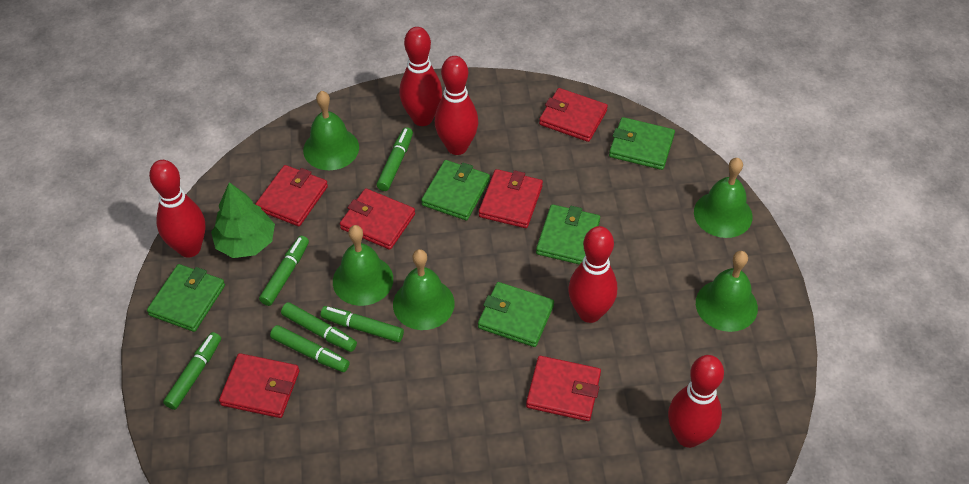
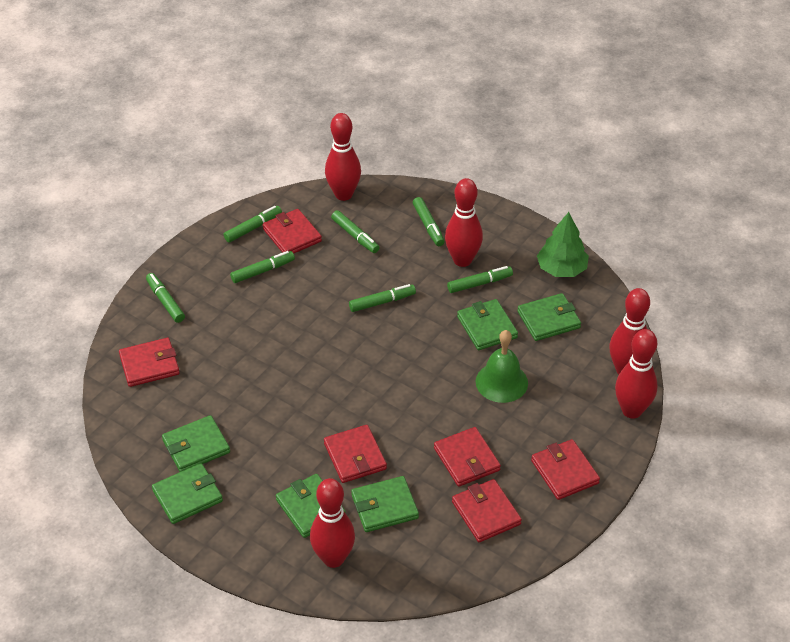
green bell: 5 -> 1
green marker: 6 -> 7
green wallet: 5 -> 6

